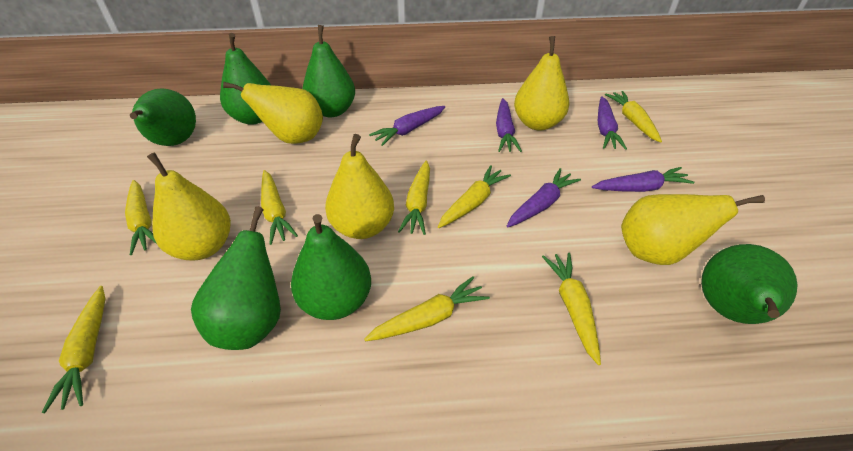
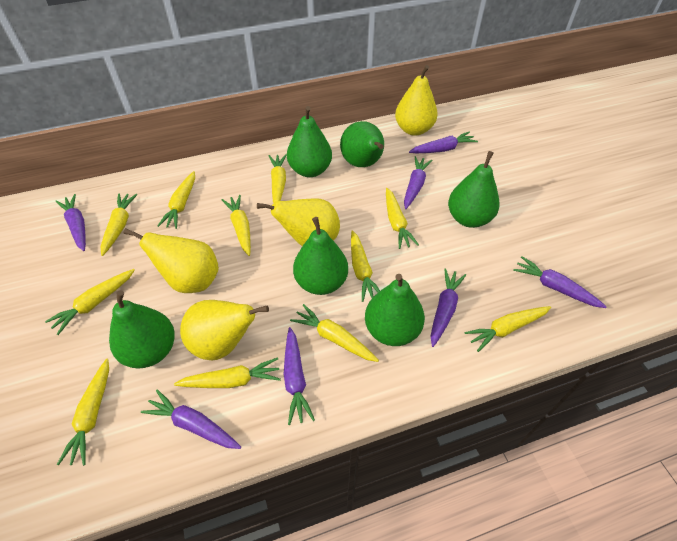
purple carrot: 5 -> 7
yellow carrot: 8 -> 11
yellow pear: 5 -> 4

